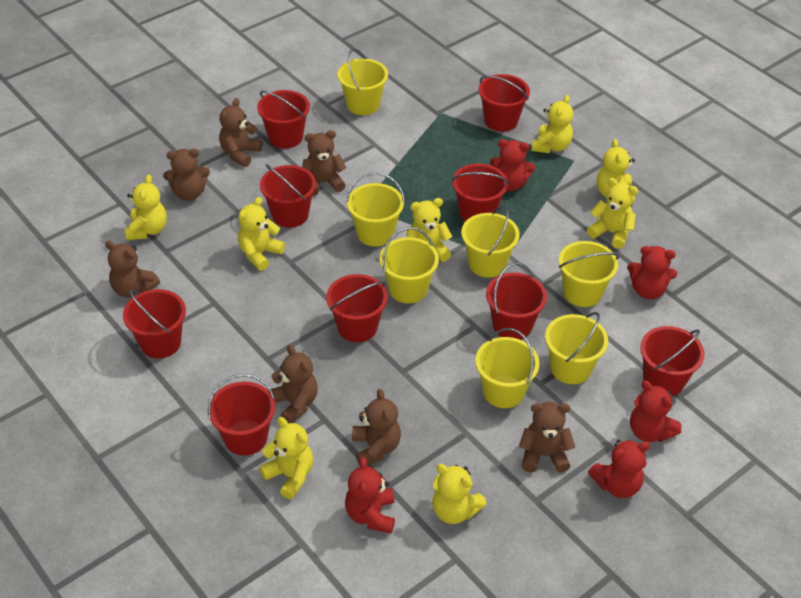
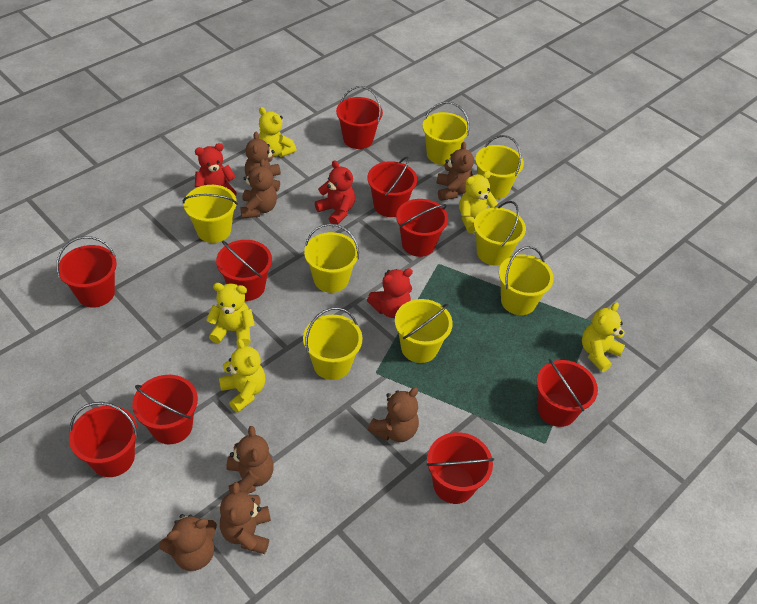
red teddy bear: 5 -> 3
yellow bucket: 7 -> 8
yellow teddy bear: 8 -> 5

